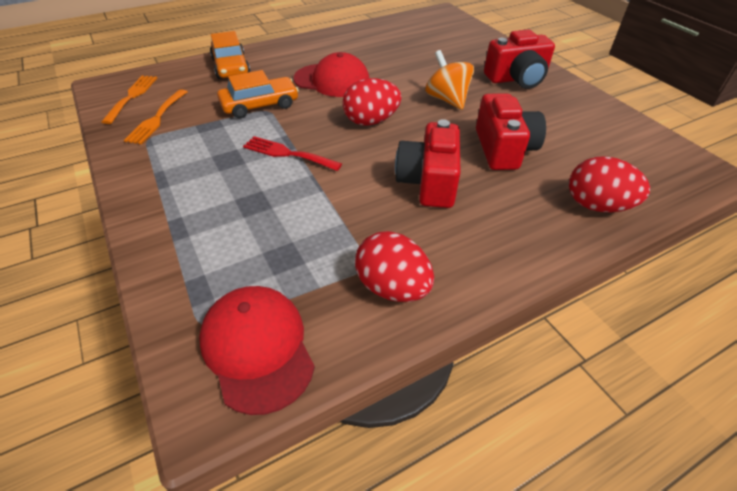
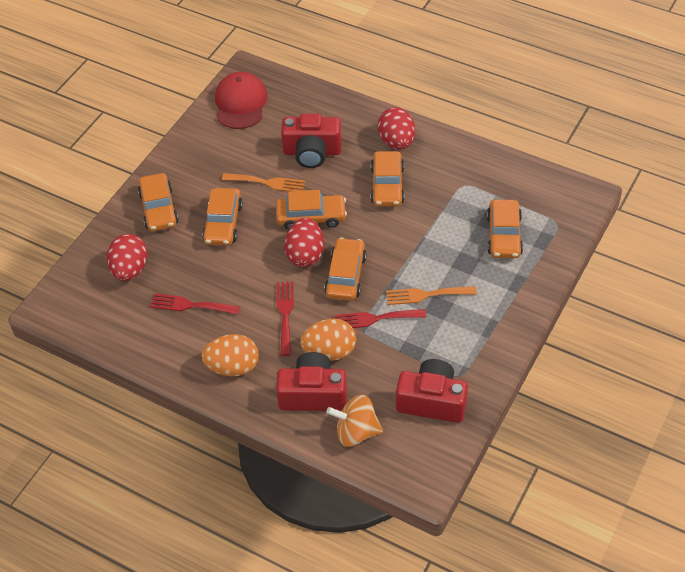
orange car: 2 -> 6
orange egg: 0 -> 2
red cap: 2 -> 1
red fork: 1 -> 3

